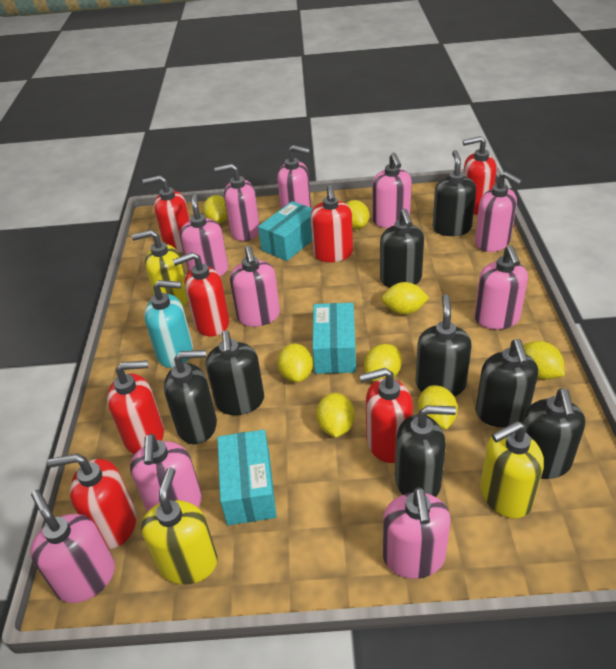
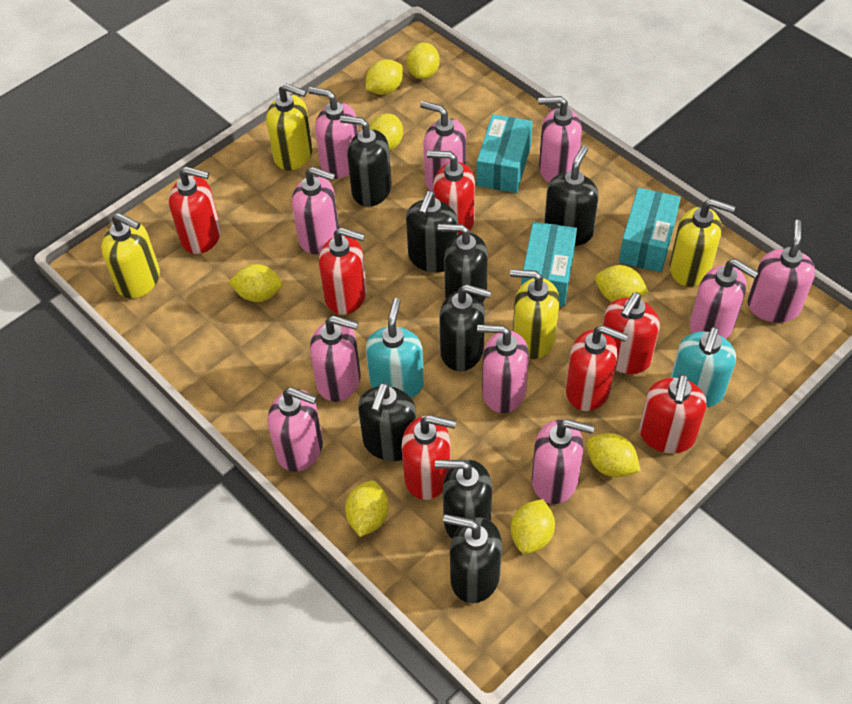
turquoise soap dispenser: 1 -> 2
yellow soap dispenser: 3 -> 4

